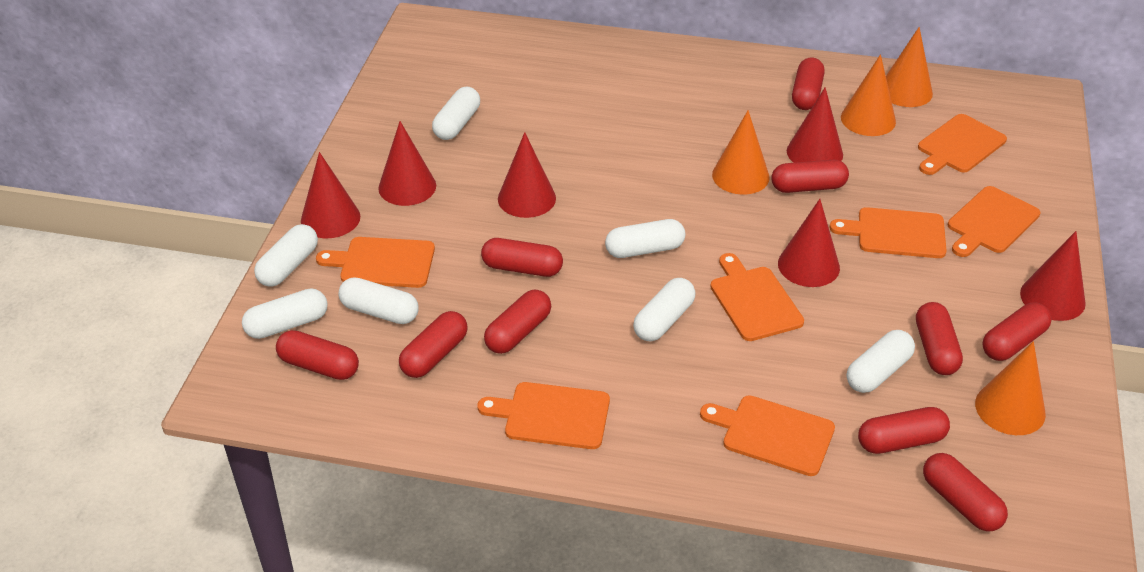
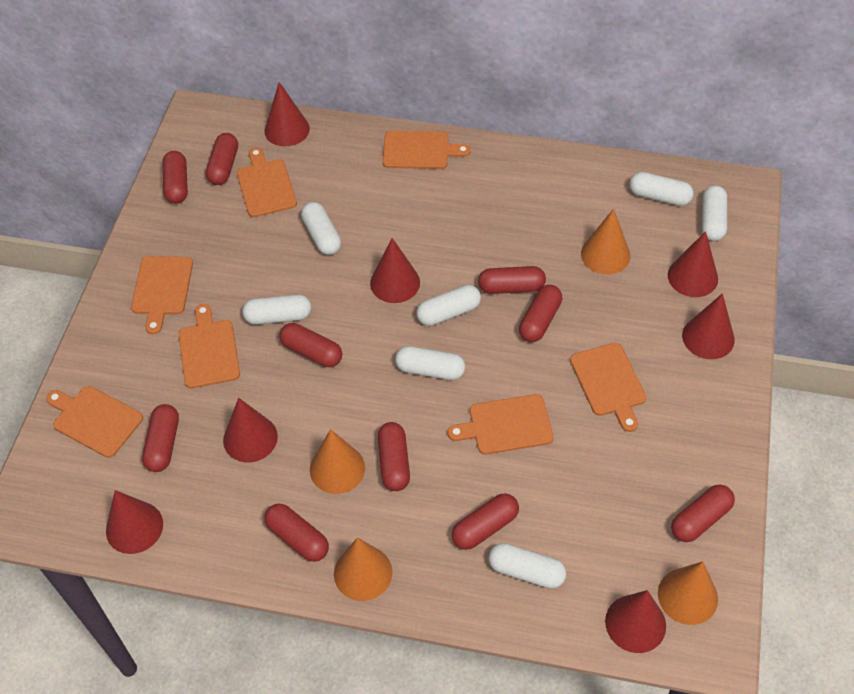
red cone: 6 -> 7

